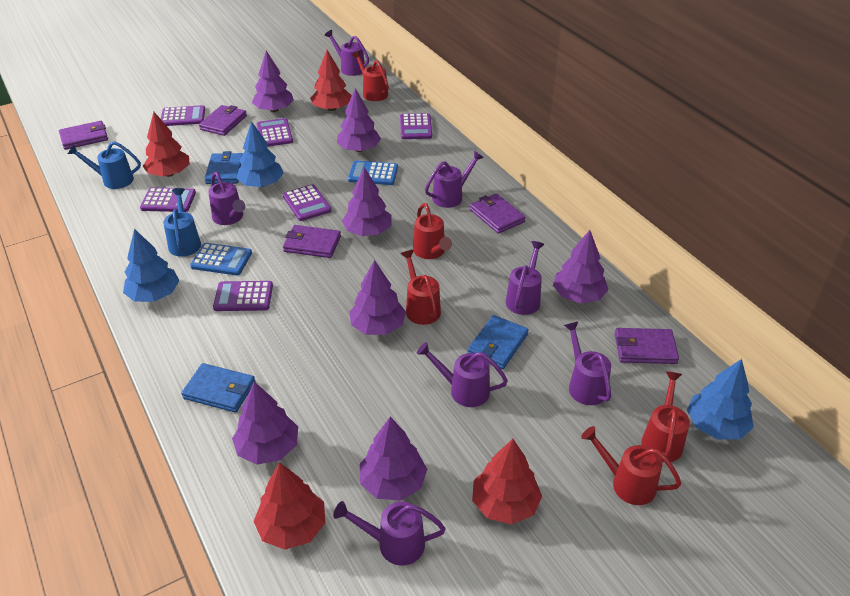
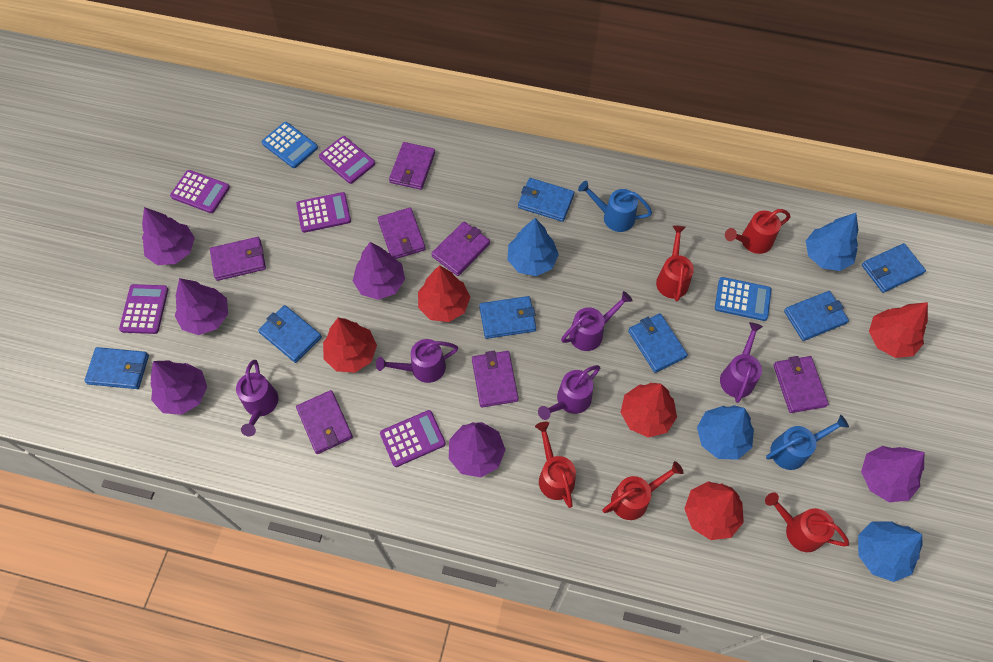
blue tree: 3 -> 4
blue wallet: 3 -> 7
purple calculator: 6 -> 5
purple tree: 7 -> 6
purple wallet: 5 -> 7
purple watering can: 7 -> 5
red tree: 4 -> 5

